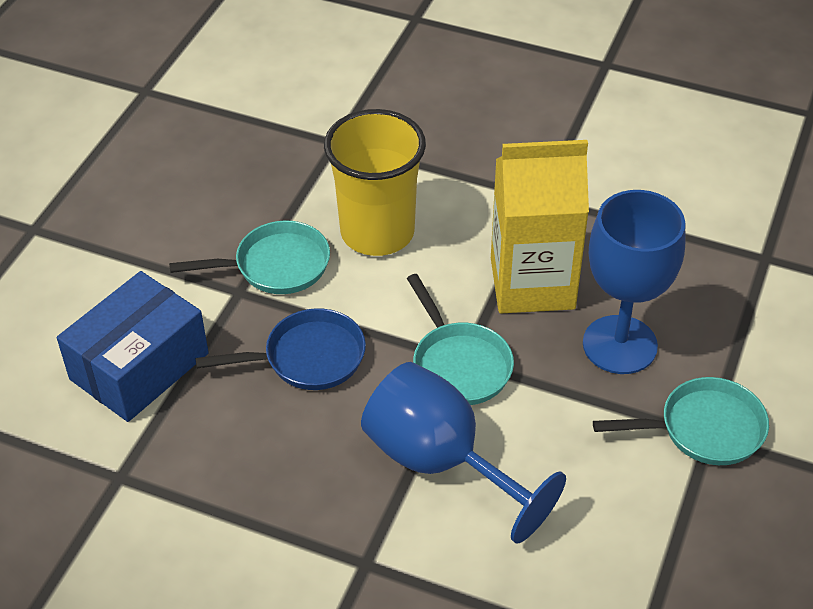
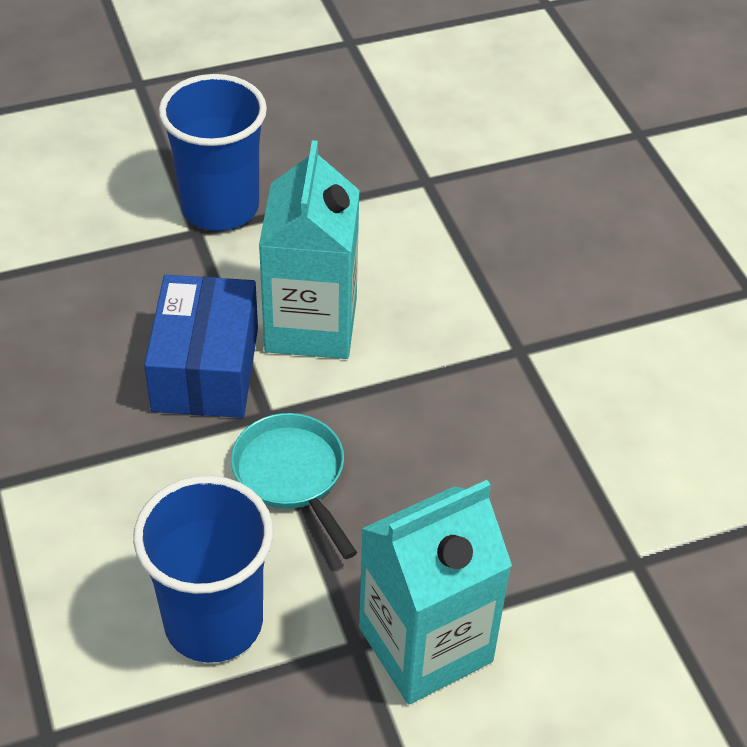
blue cup: 0 -> 2
blue goblet: 2 -> 0
blue pan: 1 -> 0
turquoise carton: 0 -> 2
turquoise pan: 3 -> 1
yellow carton: 1 -> 0
yellow cup: 1 -> 0

